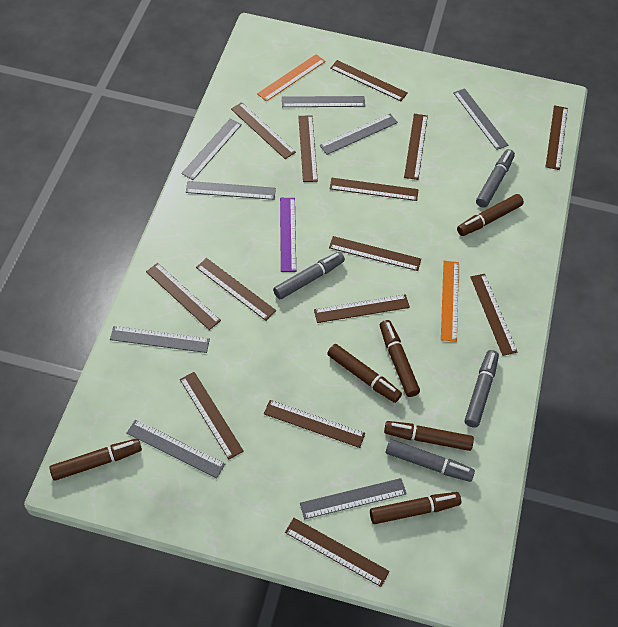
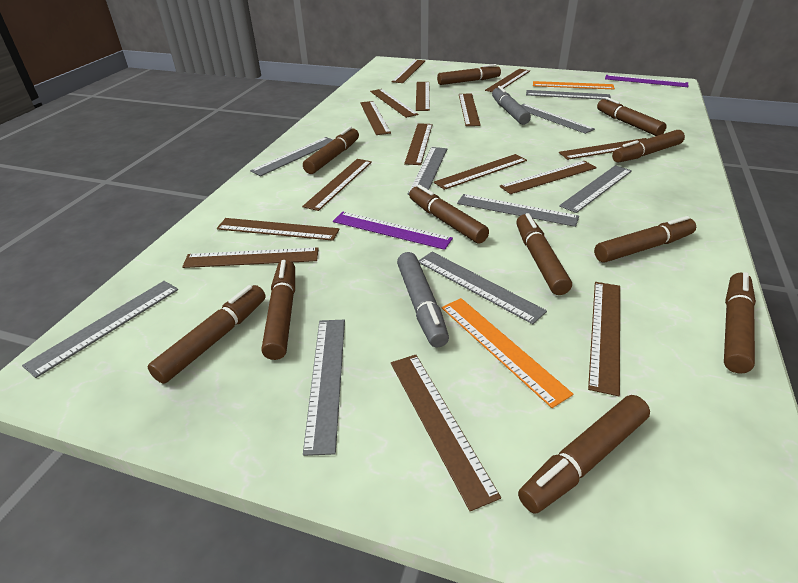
brown marker: 6 -> 11
brown ruler: 14 -> 15
grey marker: 4 -> 2
grey ruler: 8 -> 9
purple ruler: 1 -> 2

